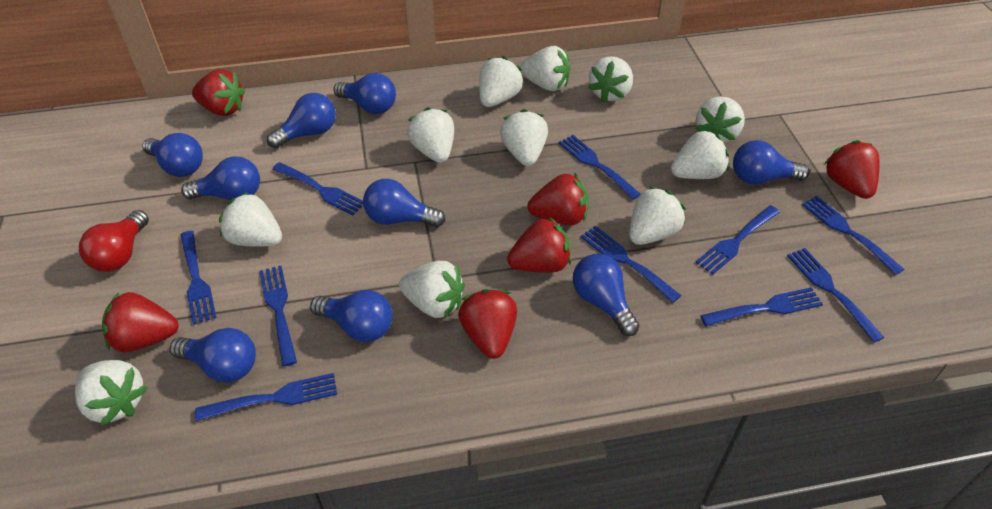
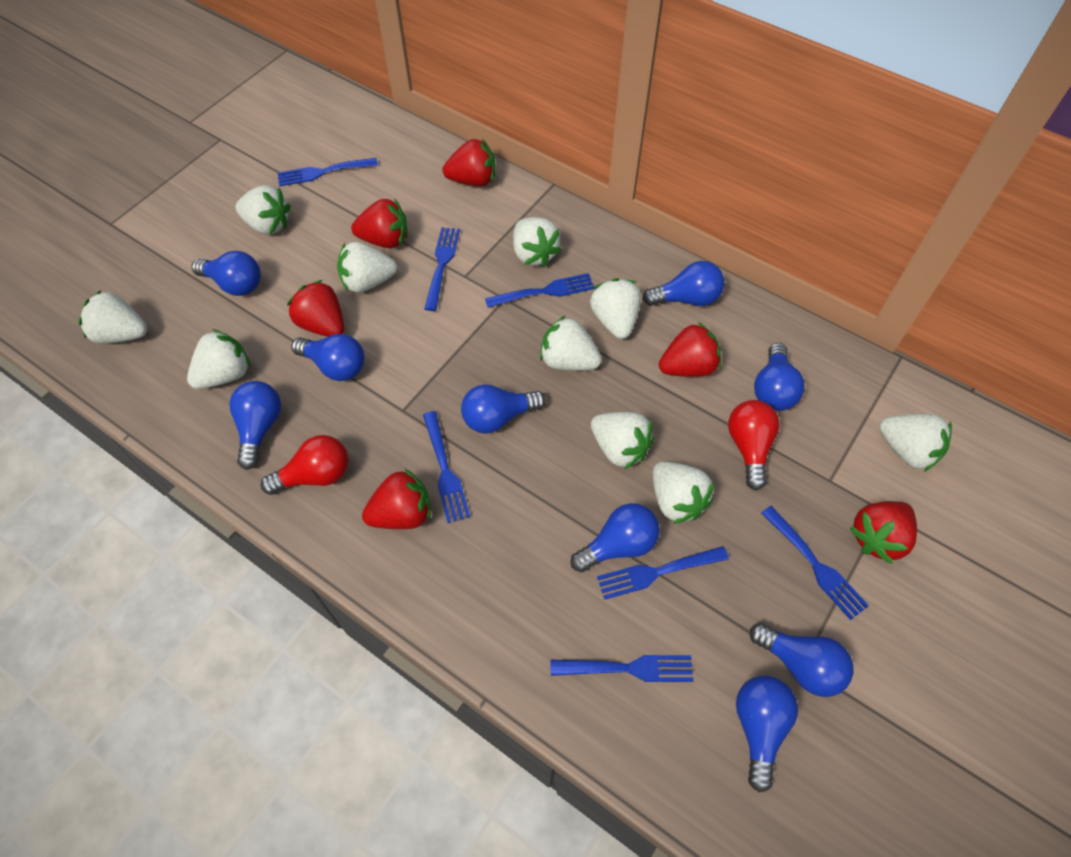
blue fork: 10 -> 7
red light bulb: 1 -> 2
white strawberry: 11 -> 10

